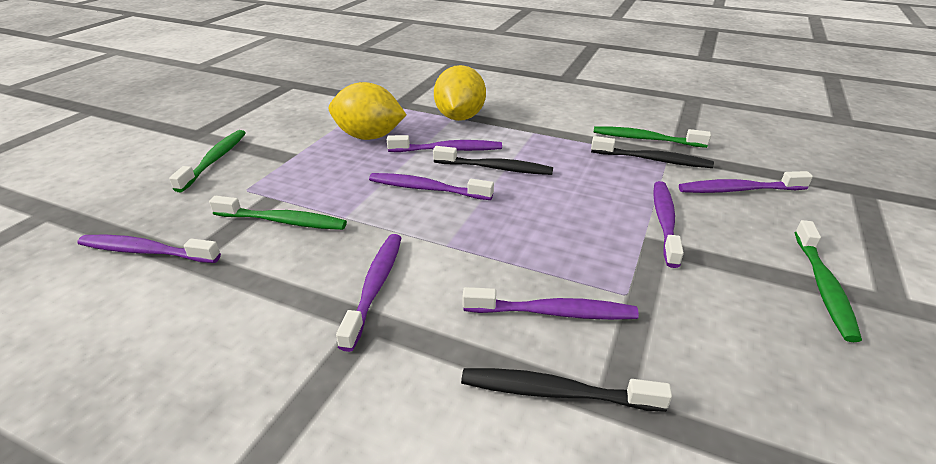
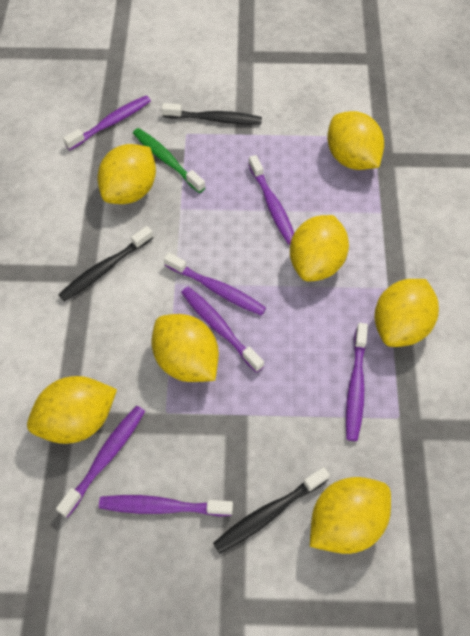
green toothbrush: 4 -> 1
yellow lemon: 2 -> 7

